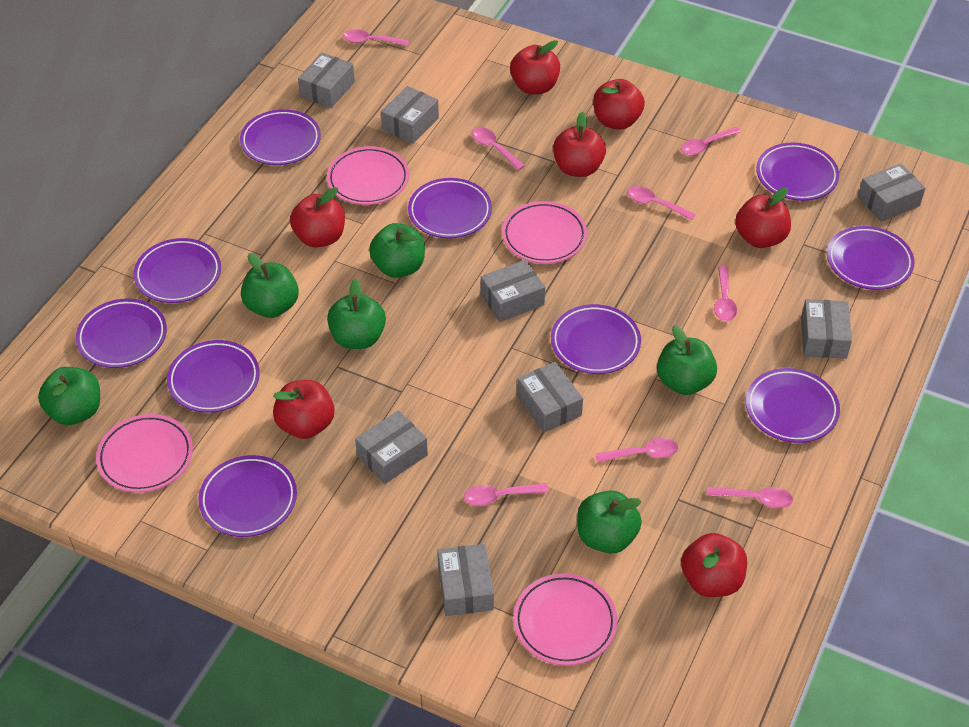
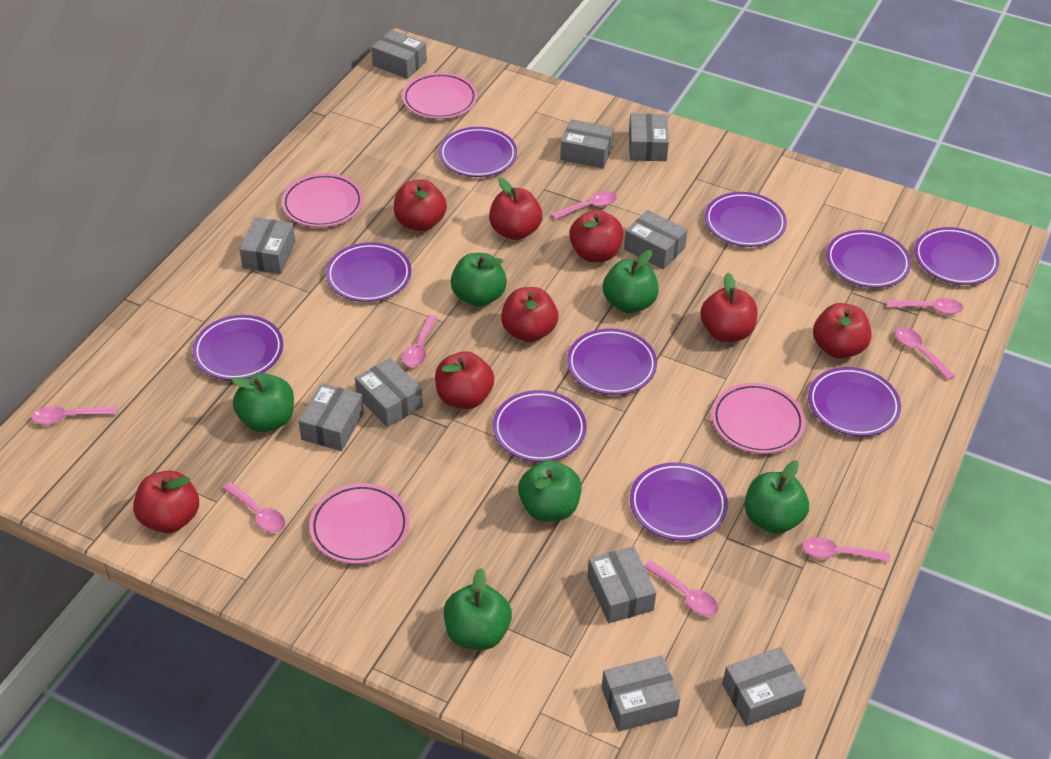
grey box: 8 -> 10
red apple: 7 -> 8

